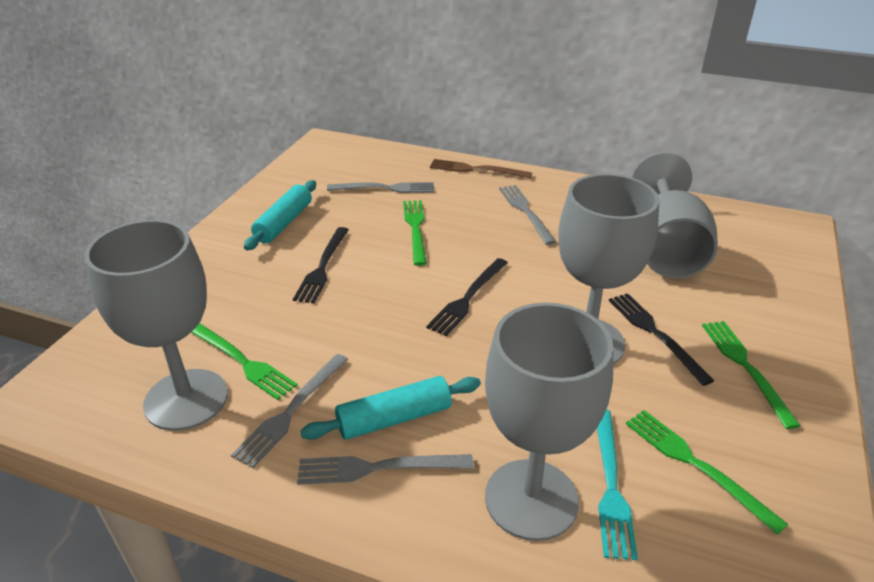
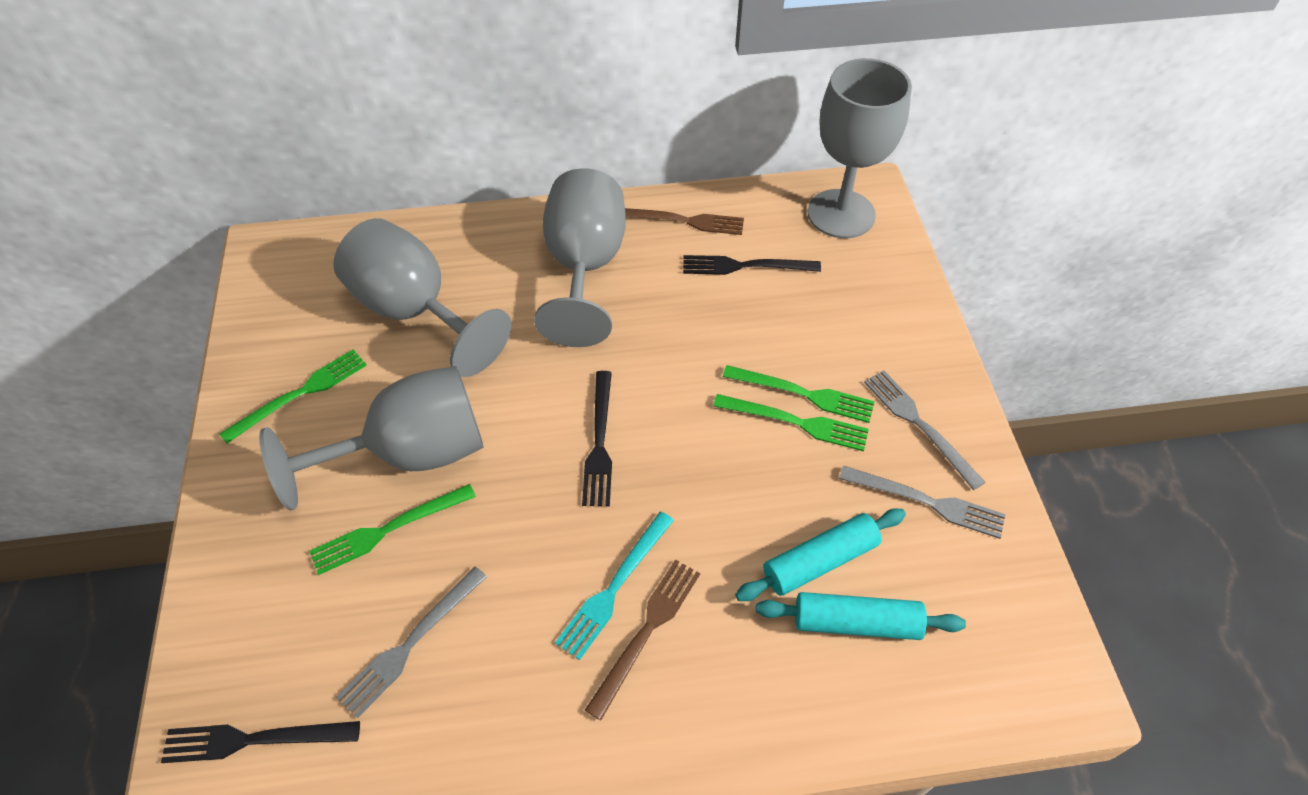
brown fork: 1 -> 2
grey fork: 4 -> 3

